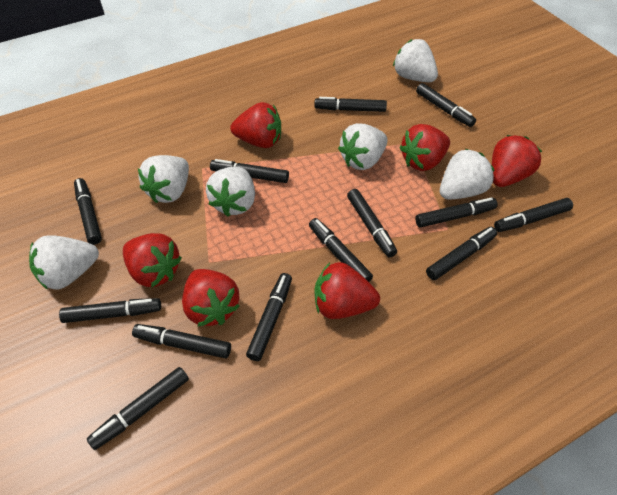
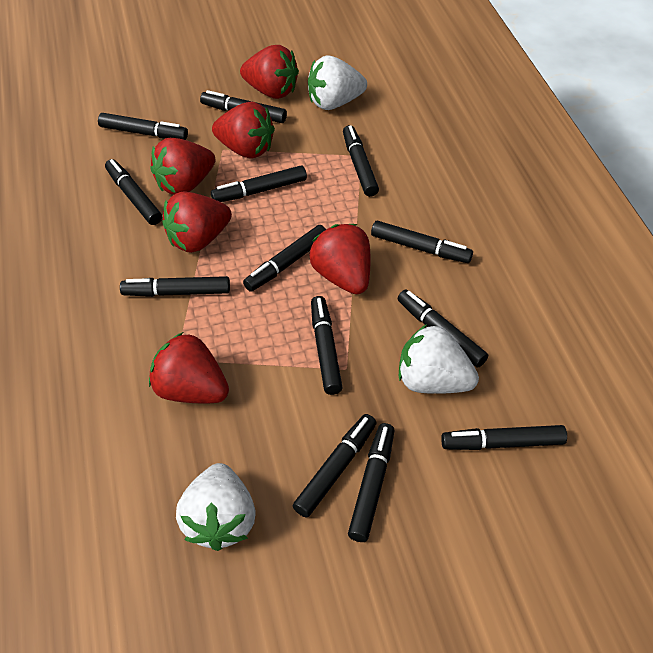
white strawberry: 6 -> 3

